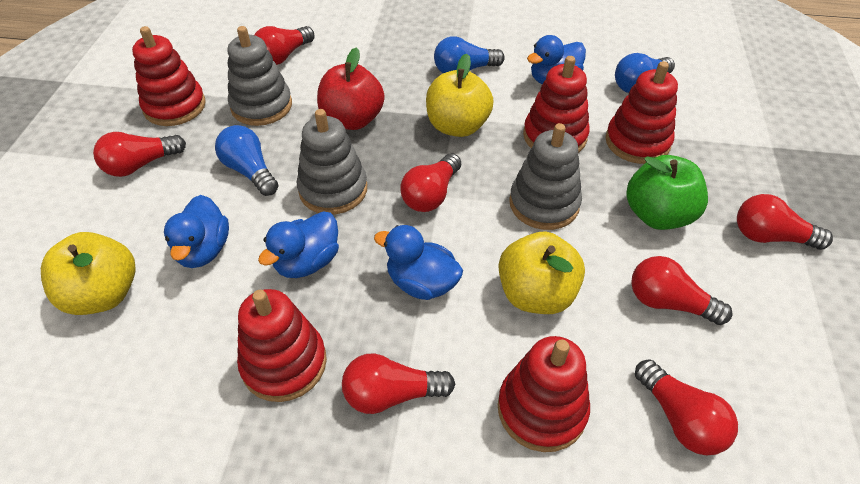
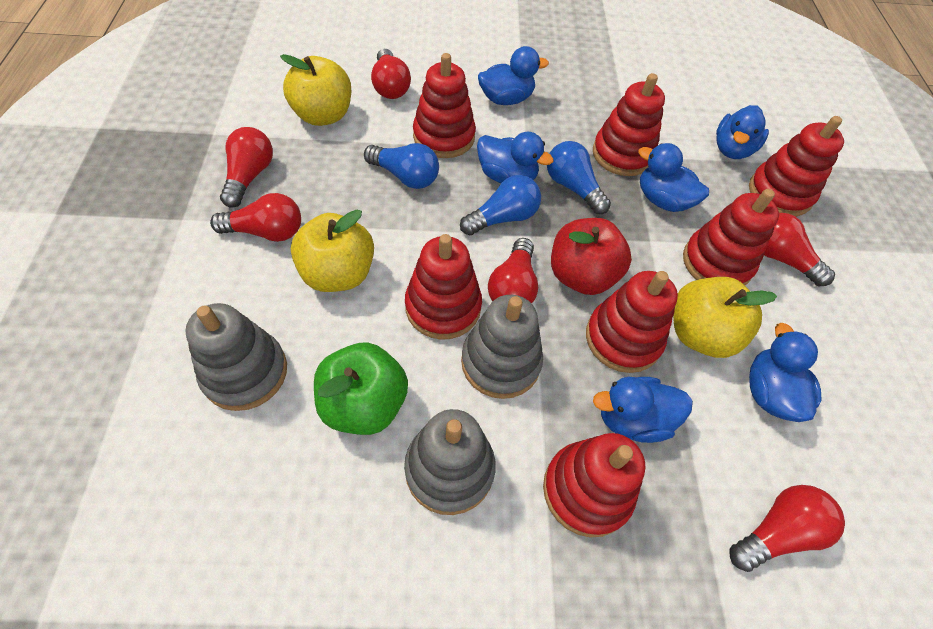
blue duck: 4 -> 6
red light bulb: 7 -> 6
red stacking toy: 5 -> 7

